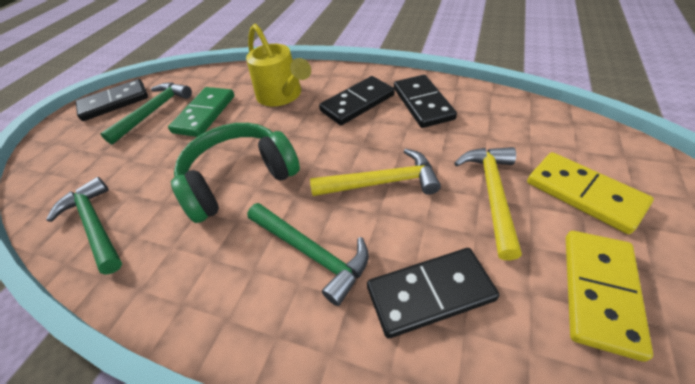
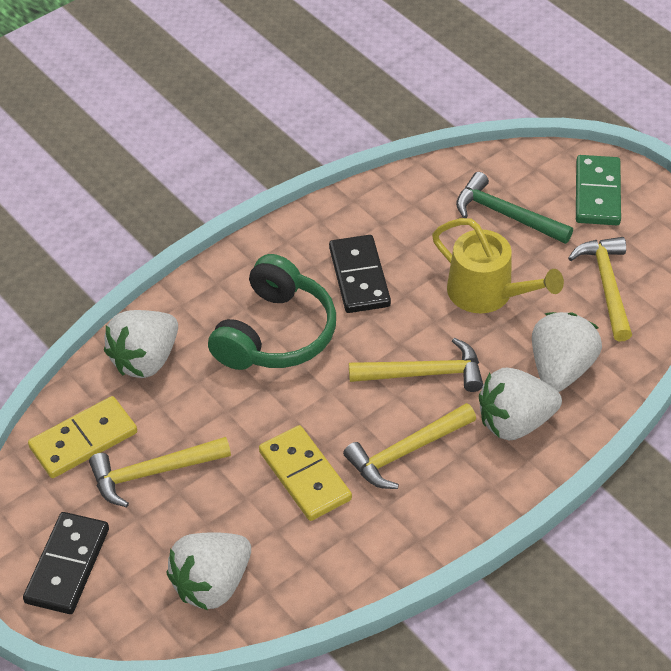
black domino: 4 -> 2
green hammer: 3 -> 1
white strawberry: 0 -> 4
yellow hammer: 2 -> 4

